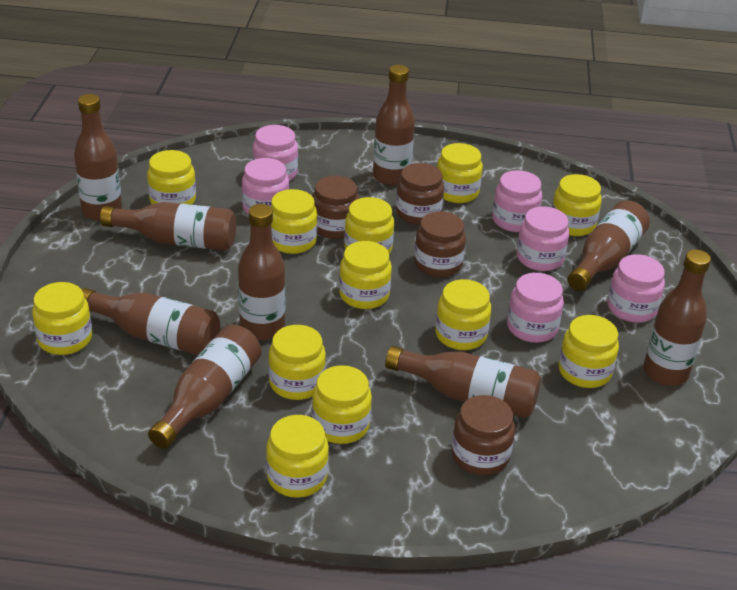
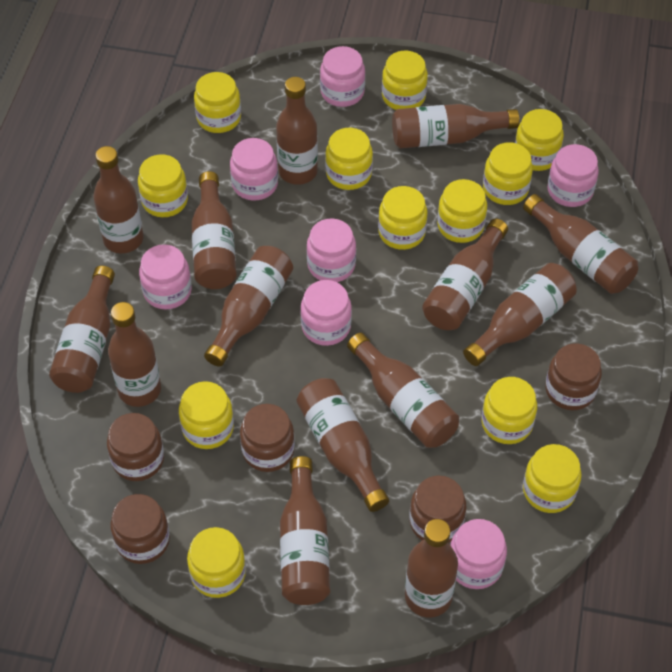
brown bottle: 9 -> 14
brown jar: 4 -> 5
pink jar: 6 -> 7

